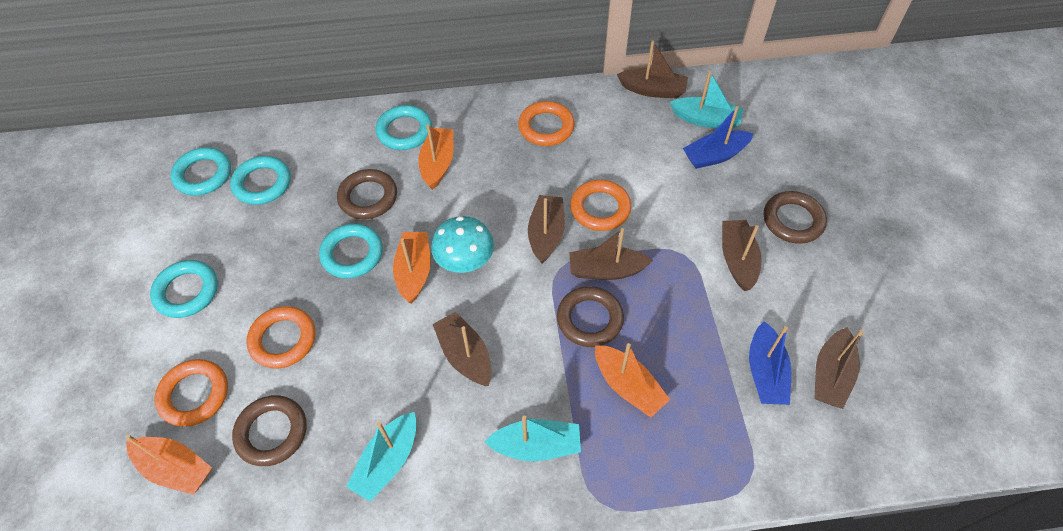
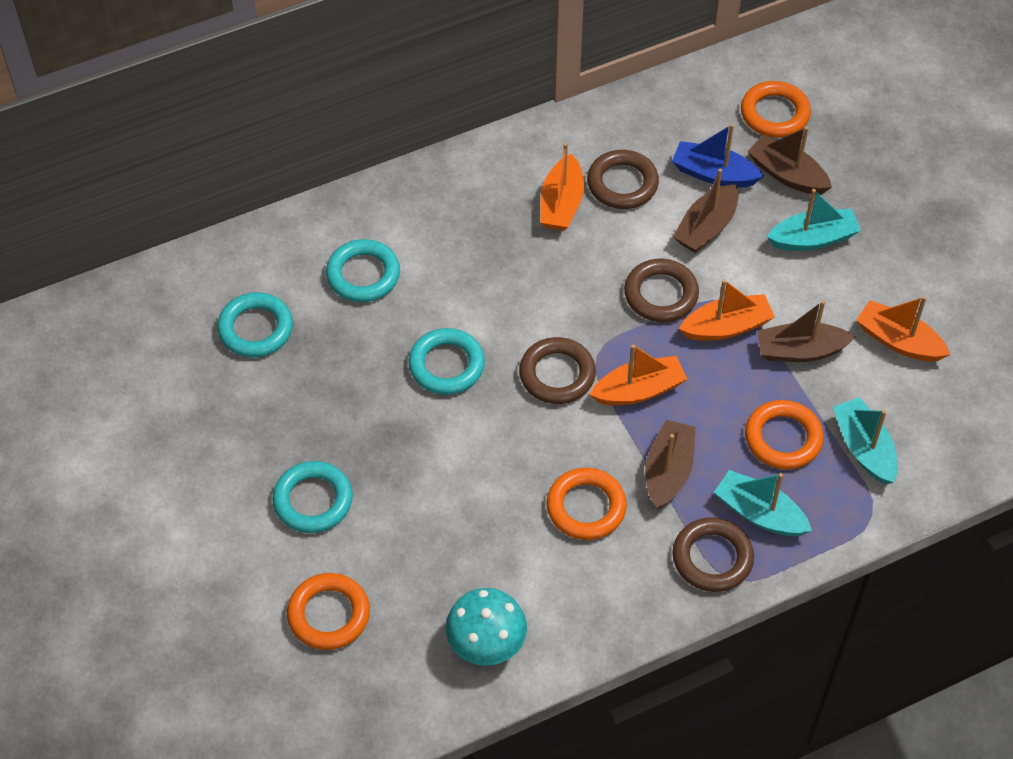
blue boat: 2 -> 1
brown boat: 6 -> 4
turquoise ring: 5 -> 4

